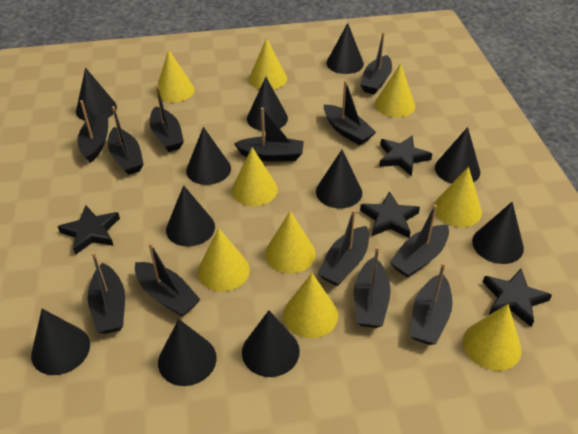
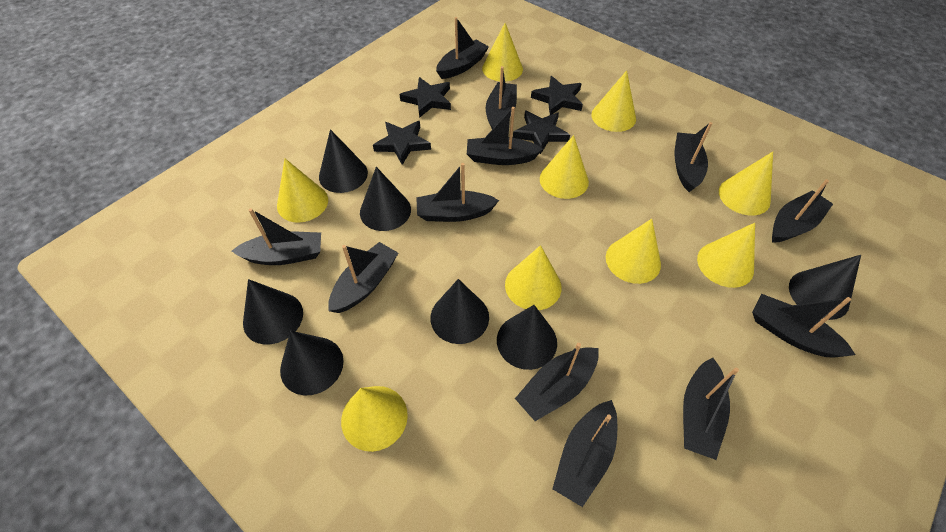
black cone: 11 -> 7

